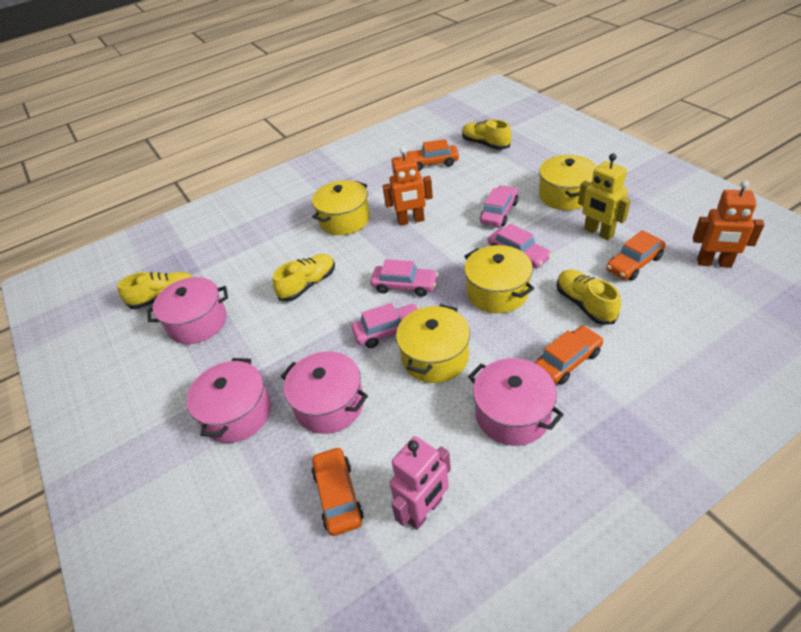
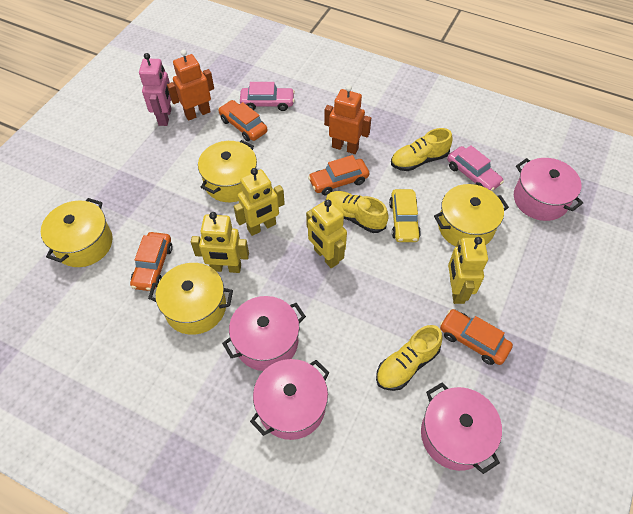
pink car: 4 -> 2
yellow car: 0 -> 1
yellow robot: 1 -> 4
yellow shoe: 4 -> 3

